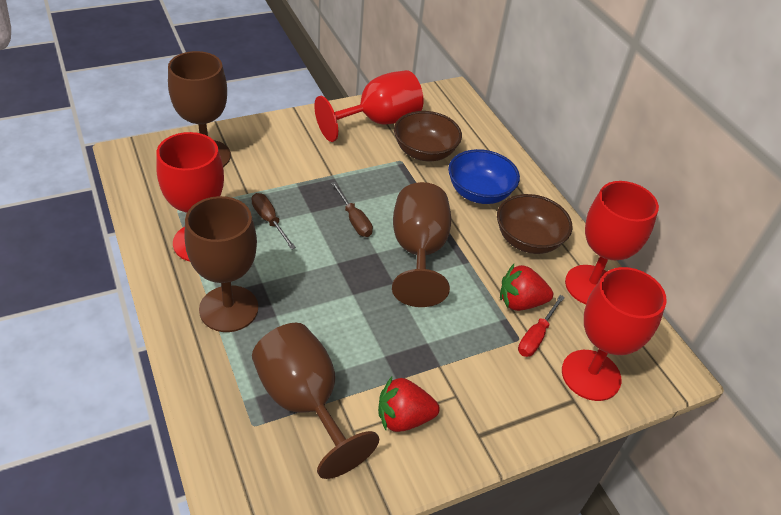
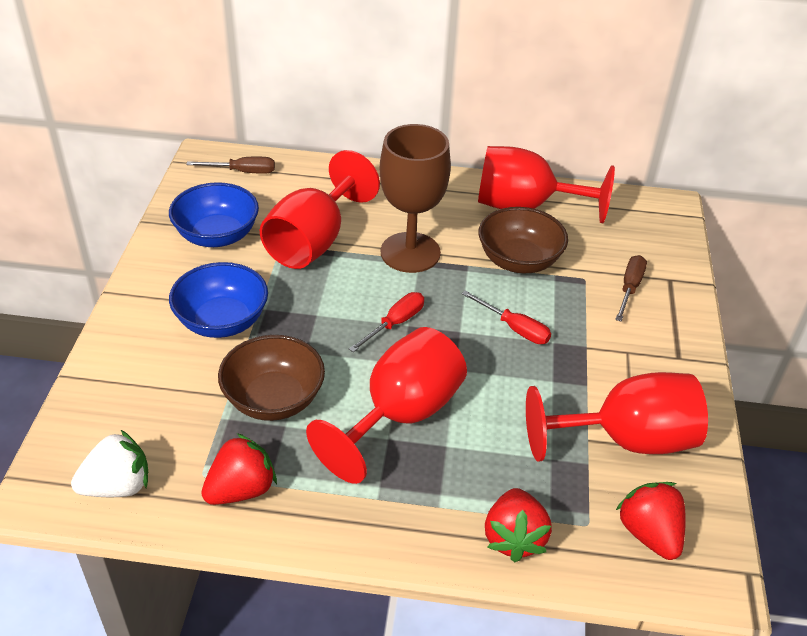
blue bowl: 1 -> 2
brown goblet: 4 -> 1
red screwdriver: 1 -> 2
red strawberry: 2 -> 3
white strawberry: 0 -> 1

